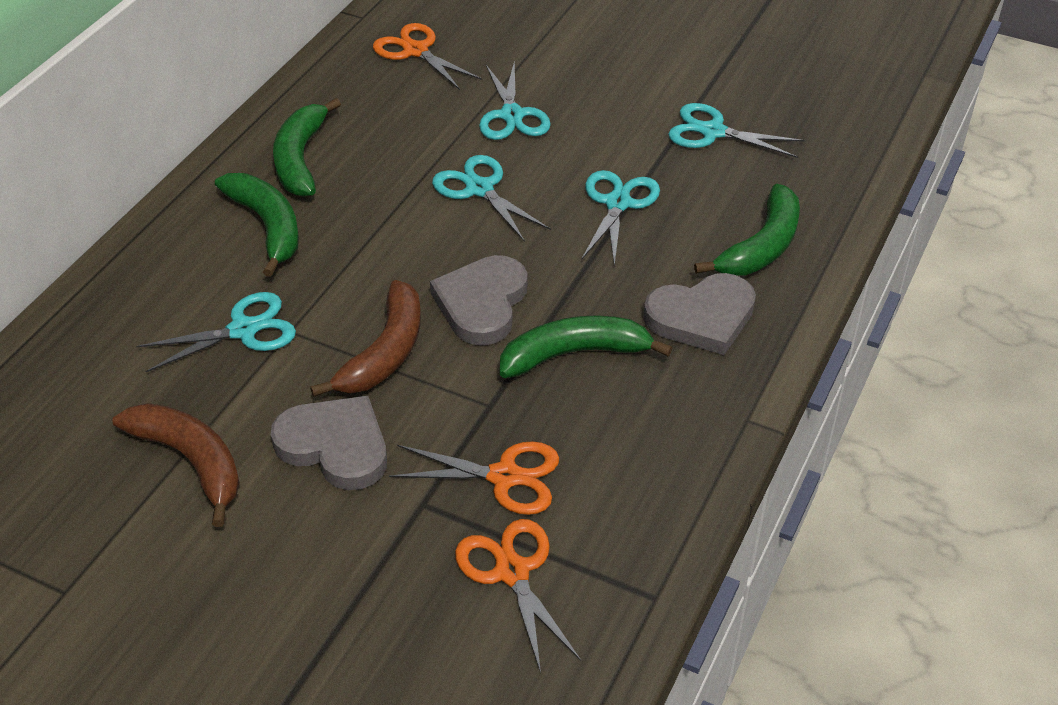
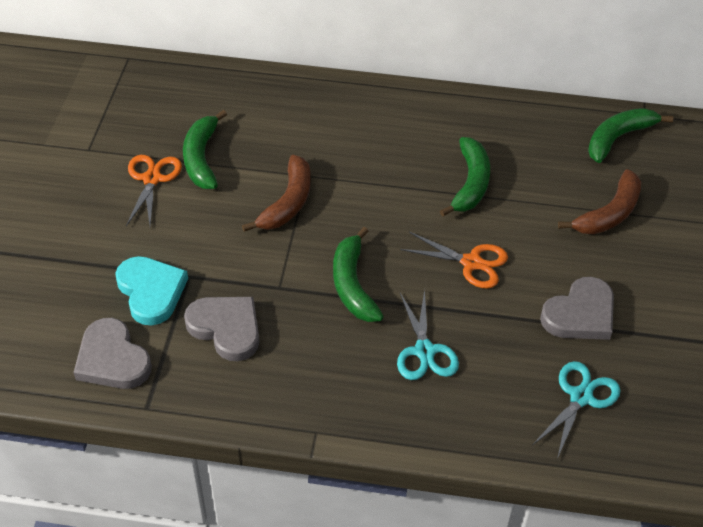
orange scissors: 3 -> 2
turquoise heart: 0 -> 1
turquoise scissors: 5 -> 2

